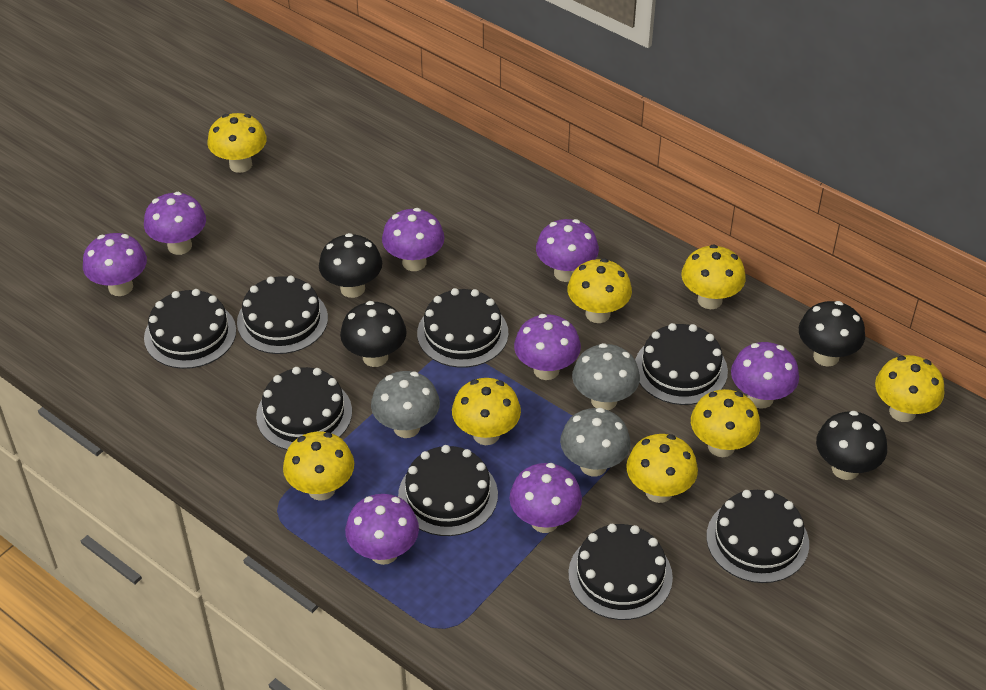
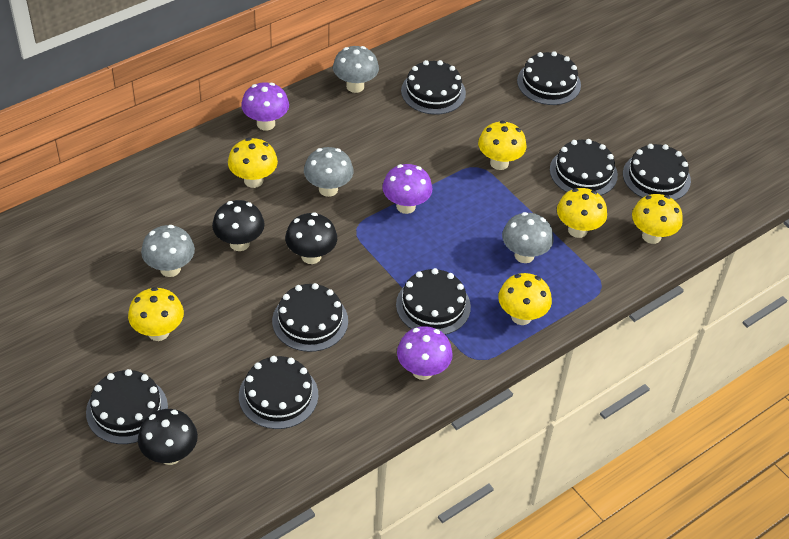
black mushroom: 4 -> 3
grey mushroom: 3 -> 4
purple mushroom: 8 -> 3
yellow mushroom: 8 -> 6

